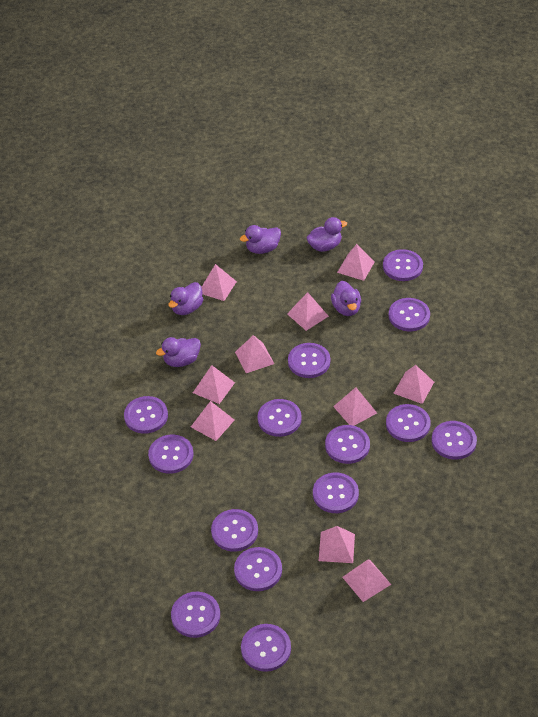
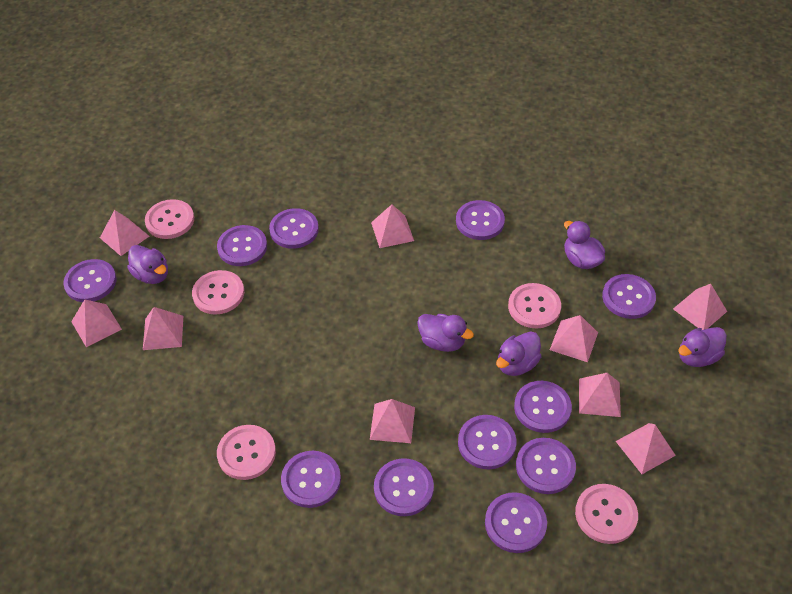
pink button: 0 -> 5
pink pyramid: 10 -> 9
purple button: 14 -> 11

